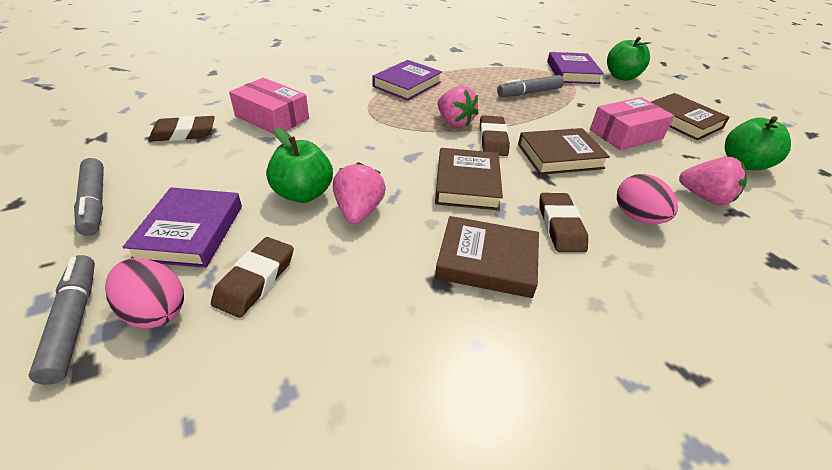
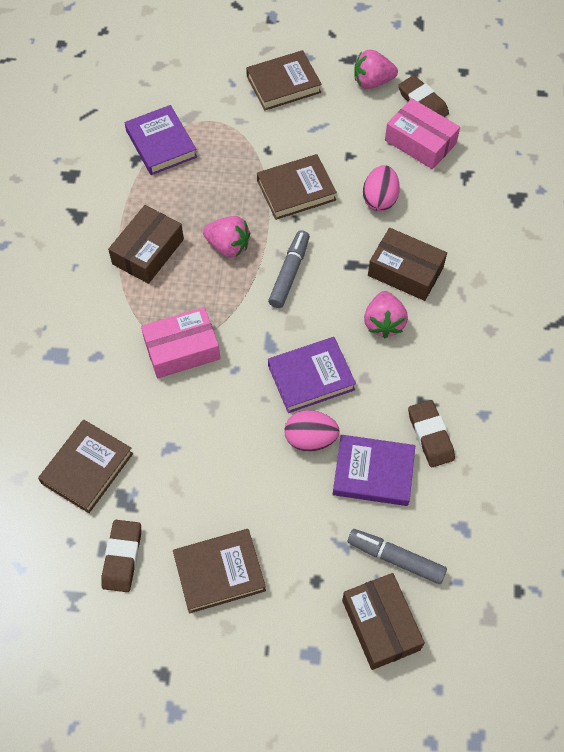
brown box: 0 -> 3
brown eraser: 4 -> 3
green apple: 3 -> 0
grey marker: 3 -> 2

